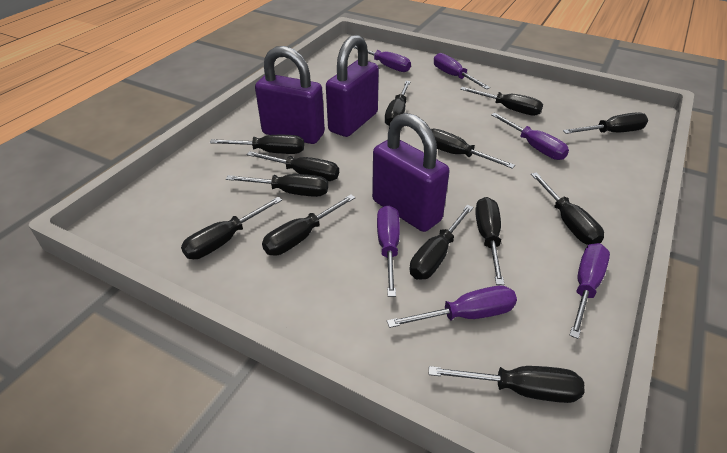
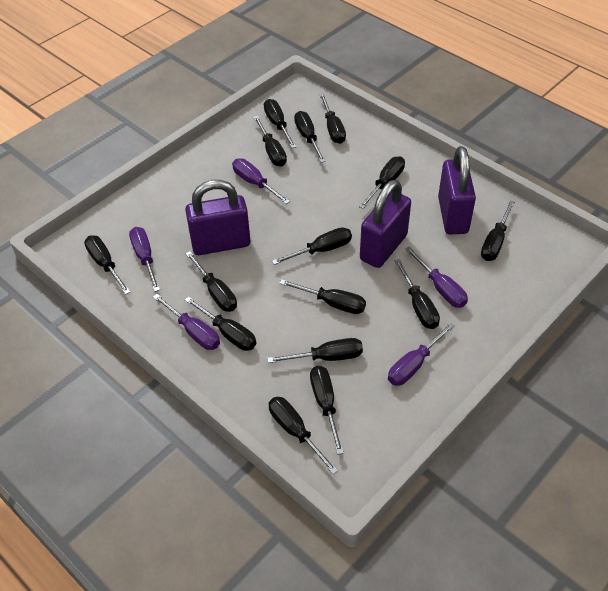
black screwdriver: 13 -> 15
purple screwdriver: 6 -> 5

